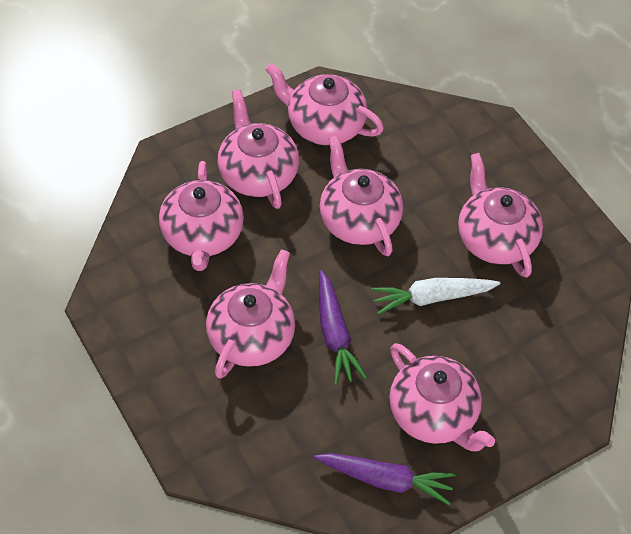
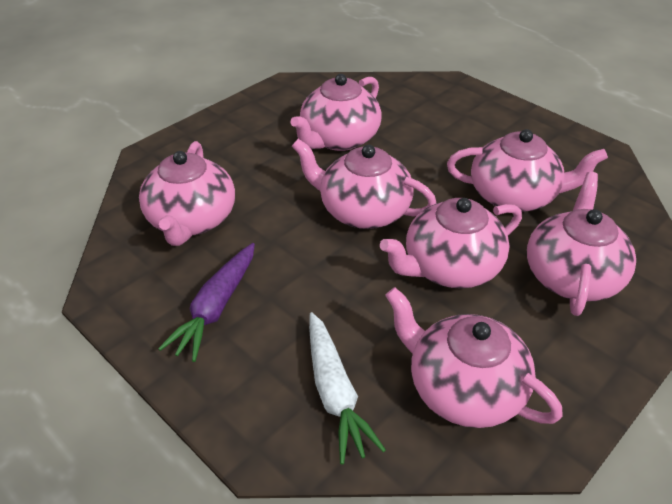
purple carrot: 2 -> 1

